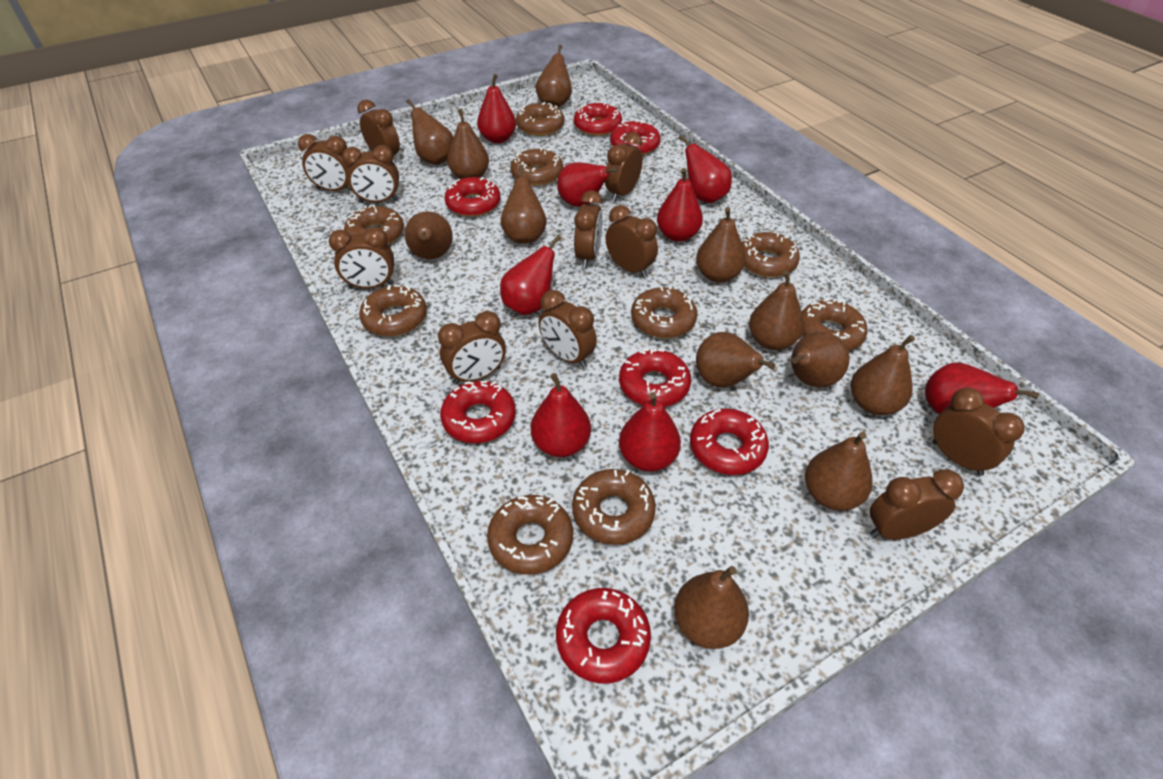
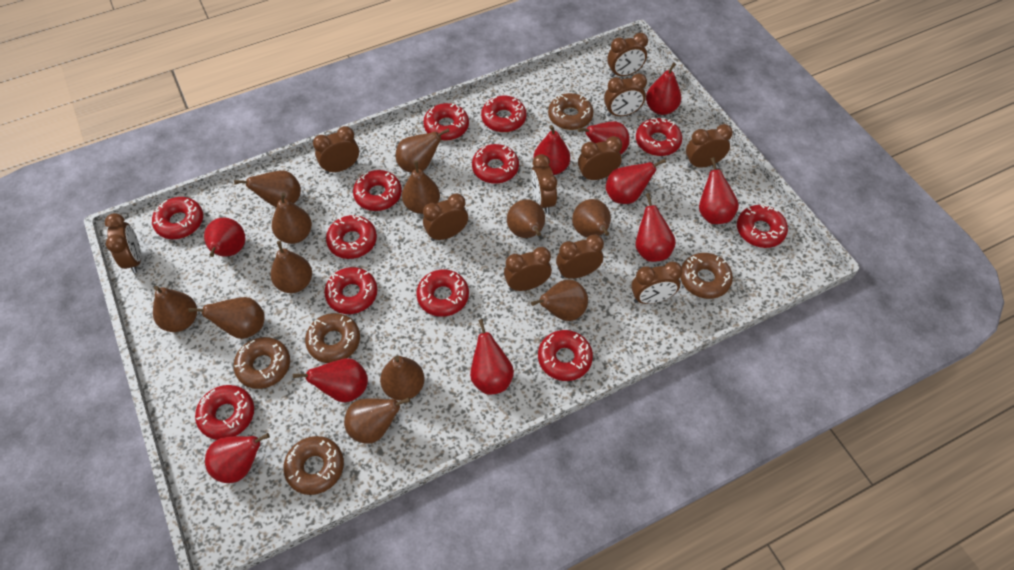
brown donut: 9 -> 5
red donut: 7 -> 12
red pear: 8 -> 10

